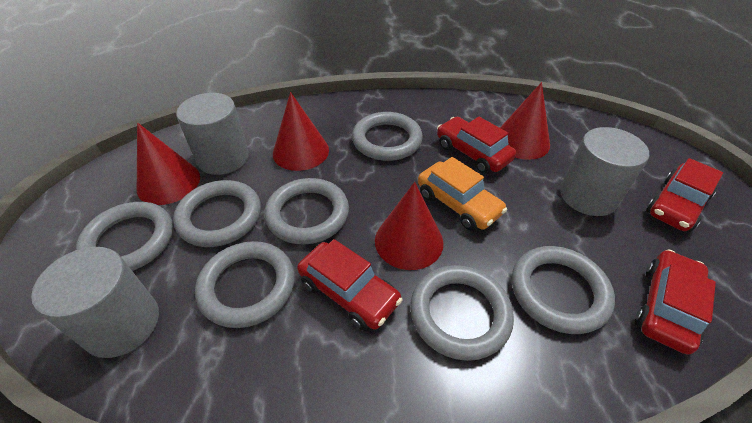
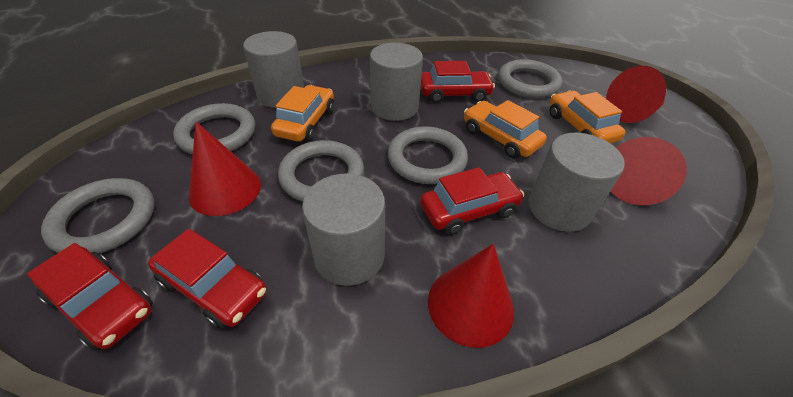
grey cylinder: 3 -> 4
grey ring: 7 -> 5
orange car: 1 -> 3

